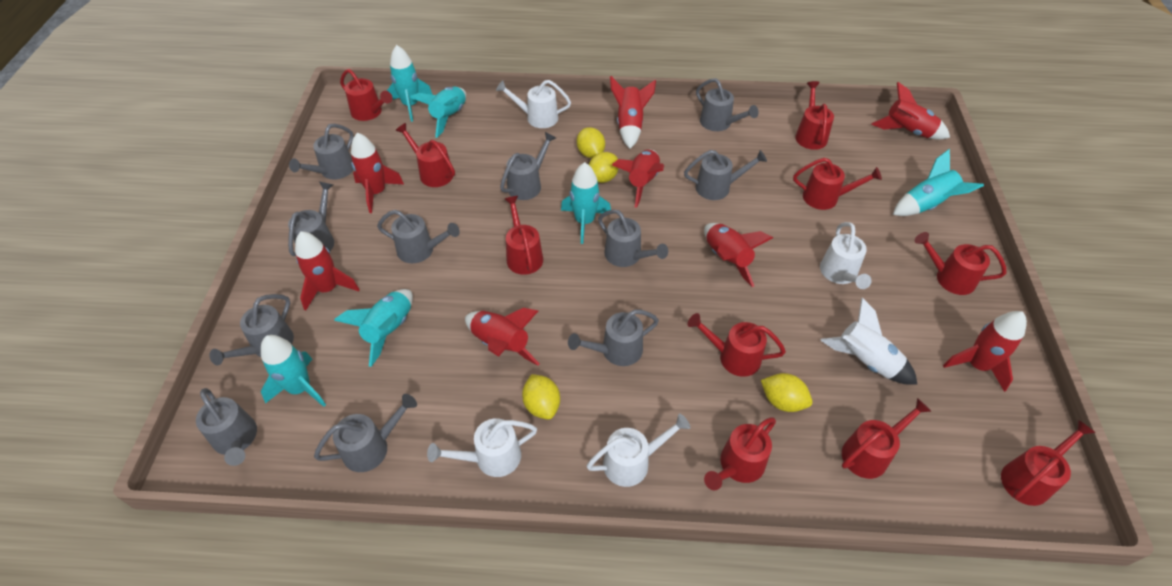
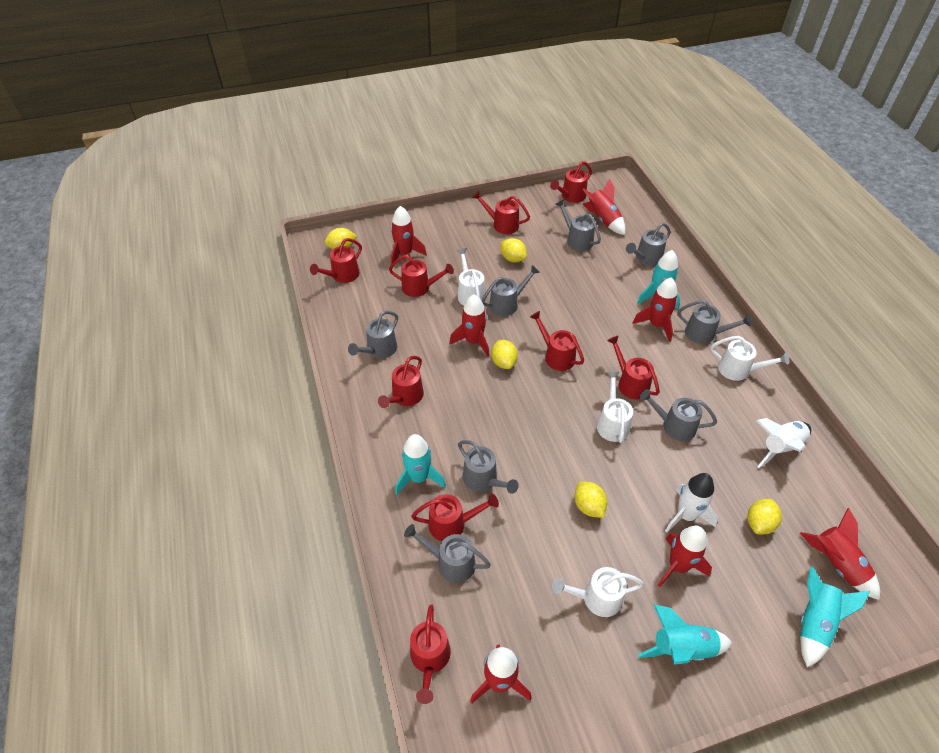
grey watering can: 11 -> 8
red rocket: 8 -> 7
red watering can: 10 -> 9
turquoise rocket: 6 -> 4
white rocket: 1 -> 2
yellow lemon: 4 -> 5

